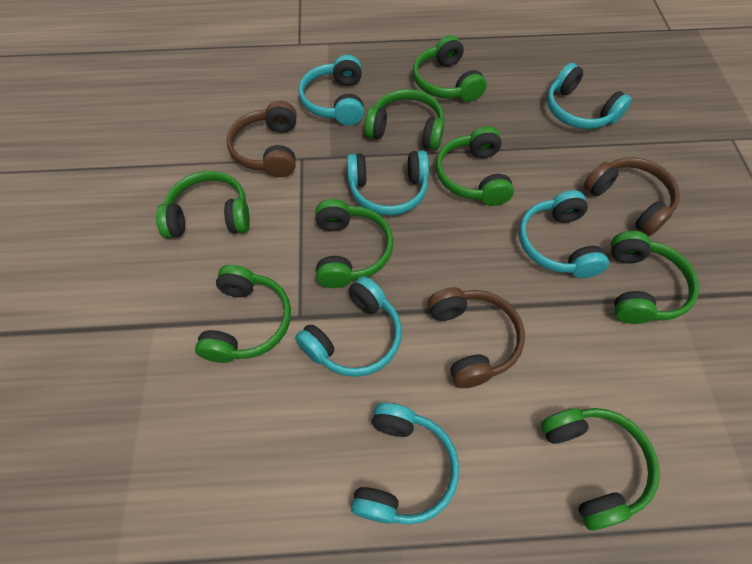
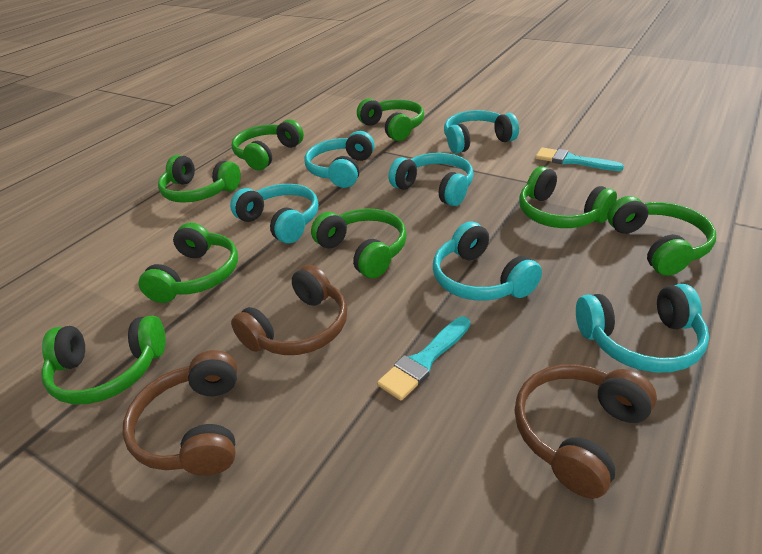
turquoise brush: 0 -> 2

